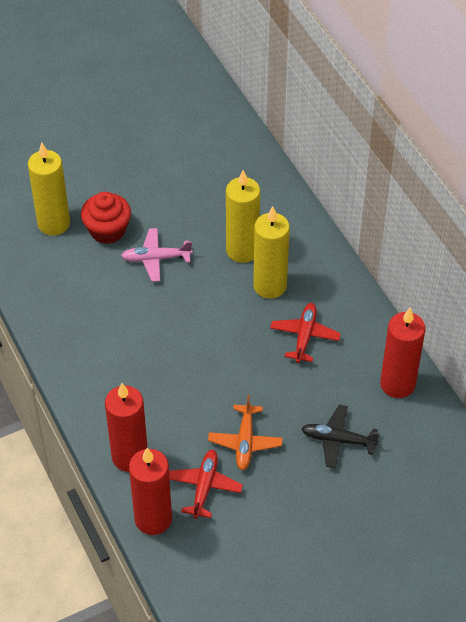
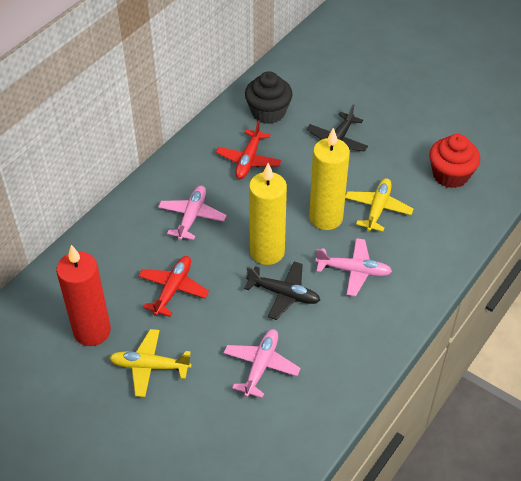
black cupcake: 0 -> 1
black plane: 1 -> 2
orange plane: 1 -> 0
pink plane: 1 -> 3
red candle: 3 -> 1
yellow candle: 3 -> 2
yellow plane: 0 -> 2

